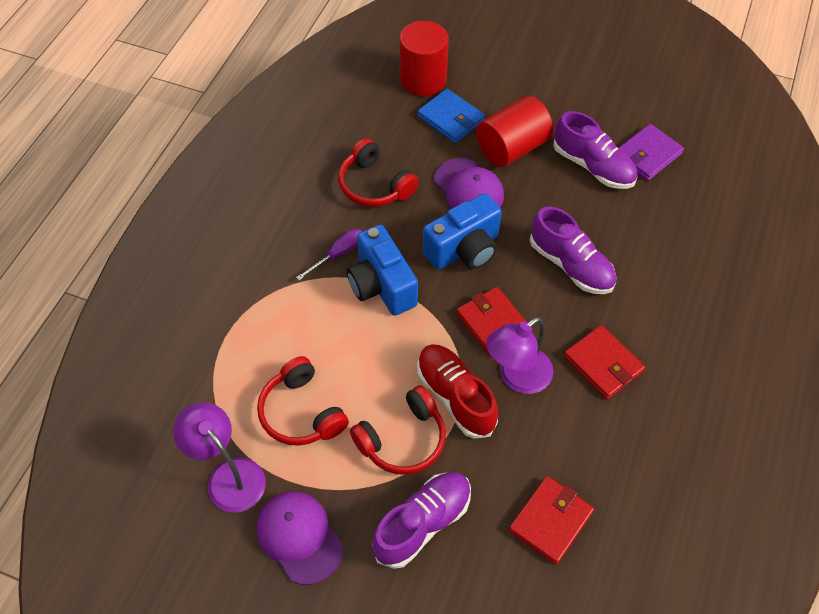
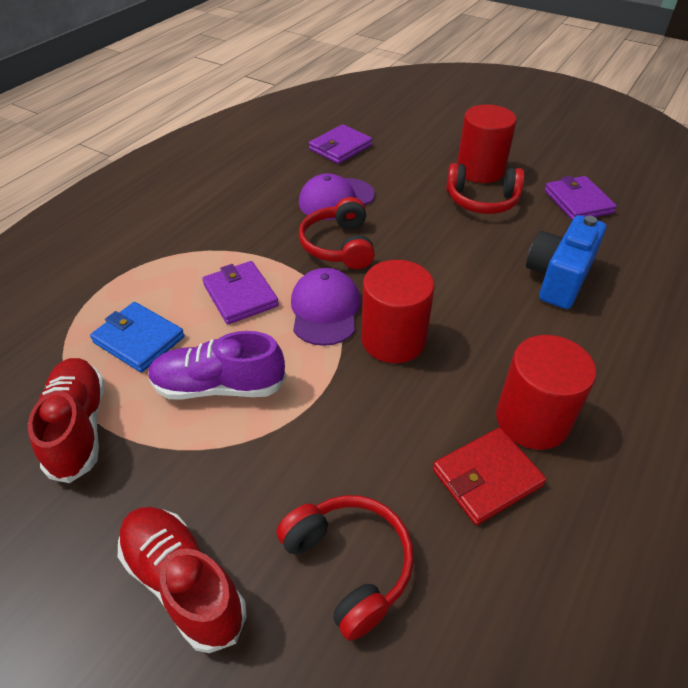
blue camera: 2 -> 1
purple lamp: 2 -> 0
purple screwdriver: 1 -> 0
purple shoe: 3 -> 1
purple wallet: 1 -> 3
red cylinder: 2 -> 3
red shoe: 1 -> 2
red wallet: 3 -> 1

